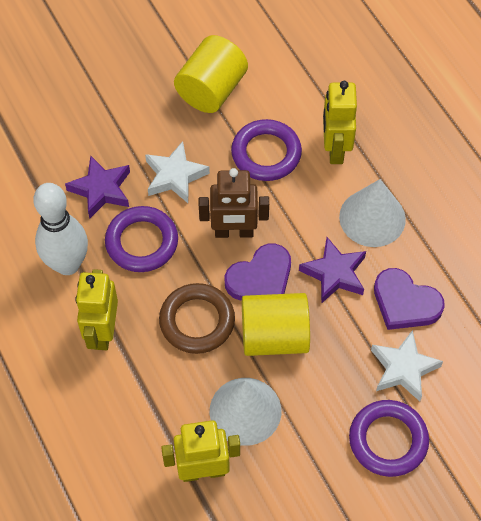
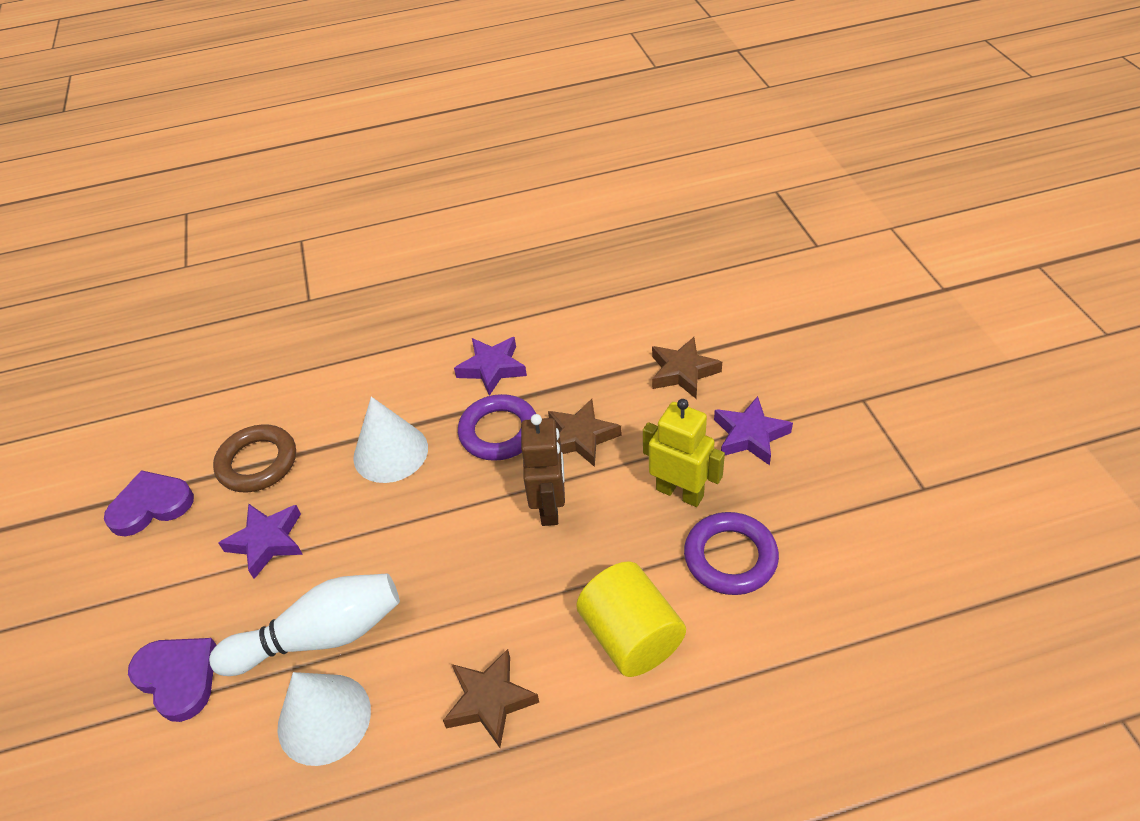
brown star: 0 -> 3
purple ring: 3 -> 2
purple star: 2 -> 3
white star: 2 -> 0
yellow cylinder: 2 -> 1
yellow robot: 3 -> 1

